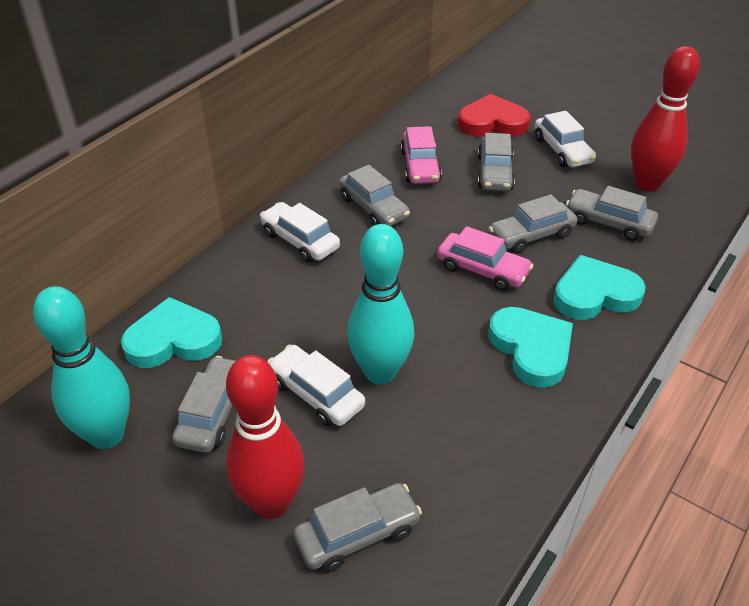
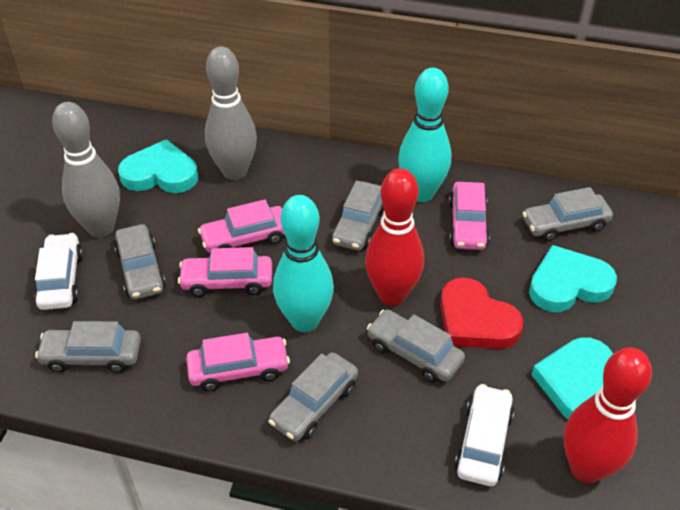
grey bowling pin: 0 -> 2
pink car: 2 -> 4
white car: 3 -> 2

